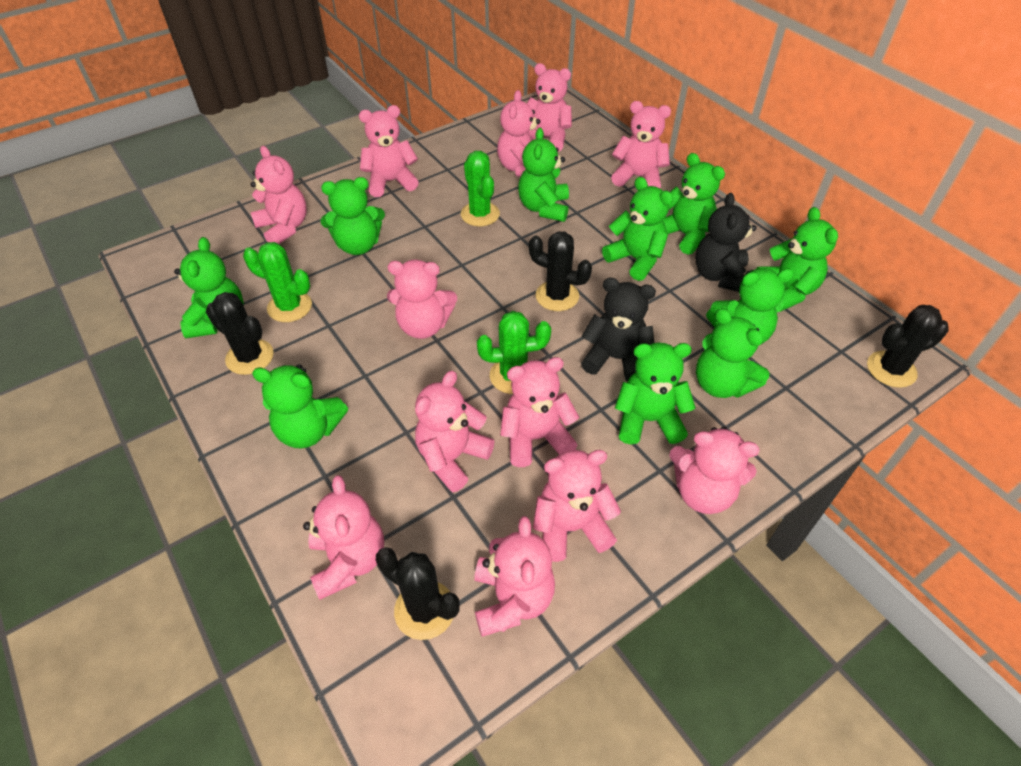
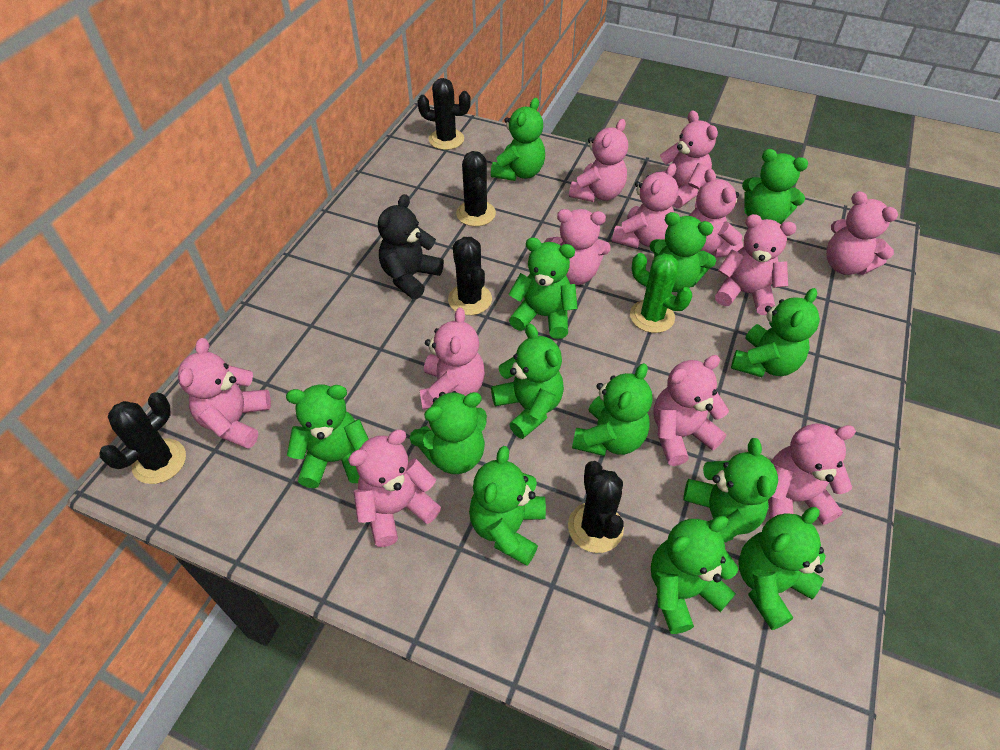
black cactus: 4 -> 5
black teddy bear: 2 -> 1
green cactus: 3 -> 1
green teddy bear: 10 -> 13

